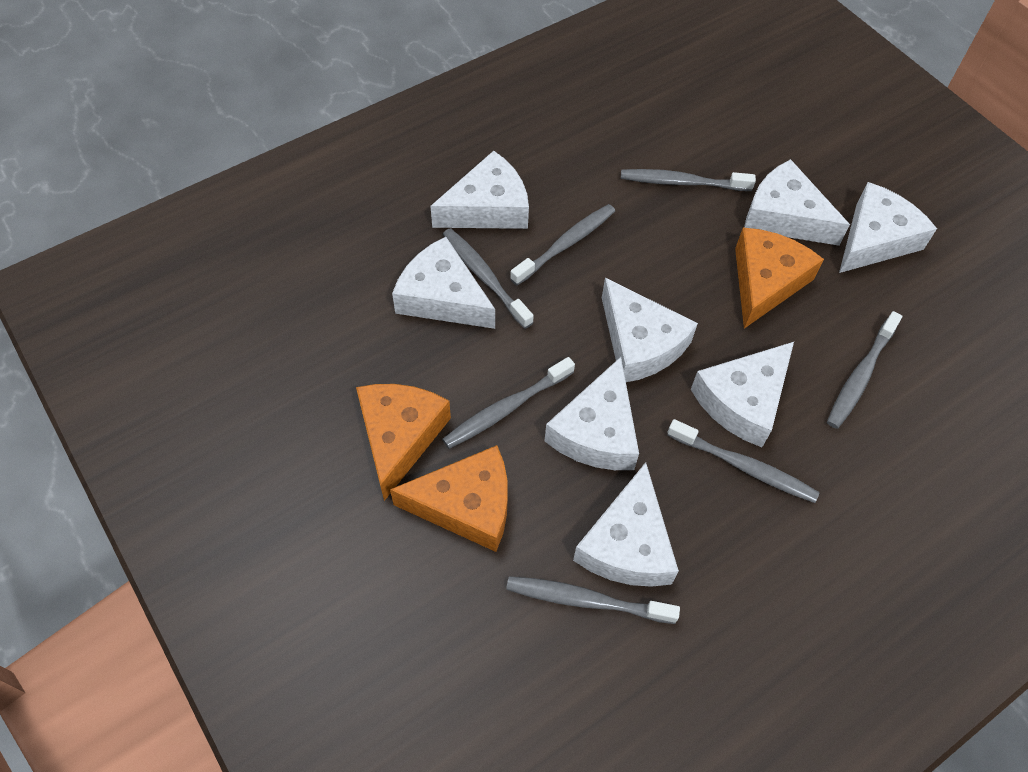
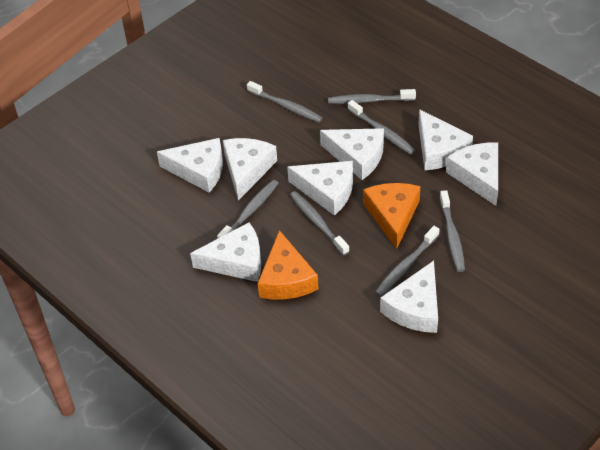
orange cheese: 3 -> 2

